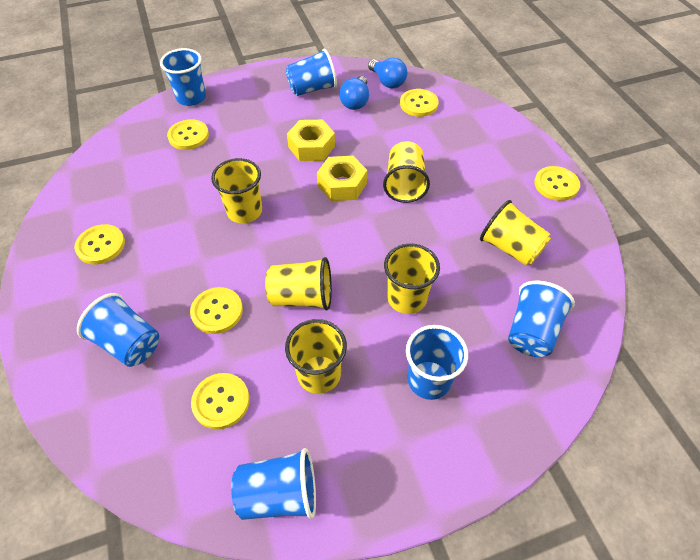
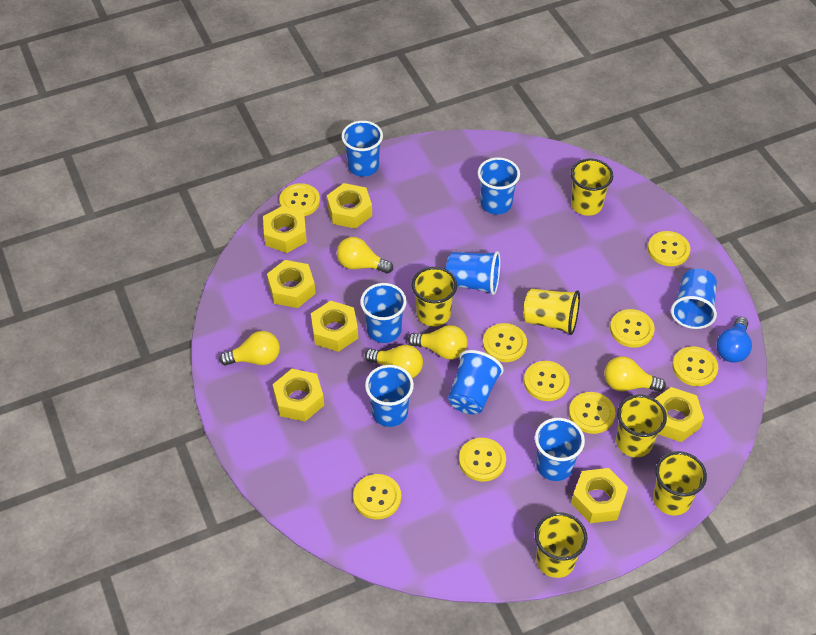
blue cup: 6 -> 8
blue light bulb: 2 -> 1
yellow button: 6 -> 9
yellow light bulb: 0 -> 5
yellow nut: 2 -> 7

